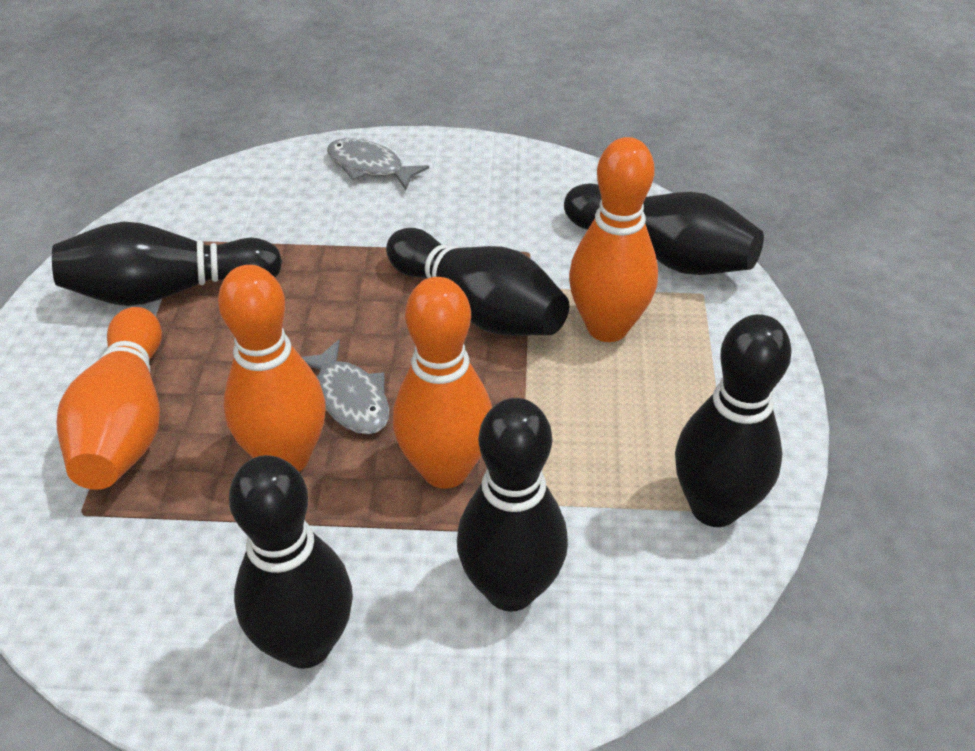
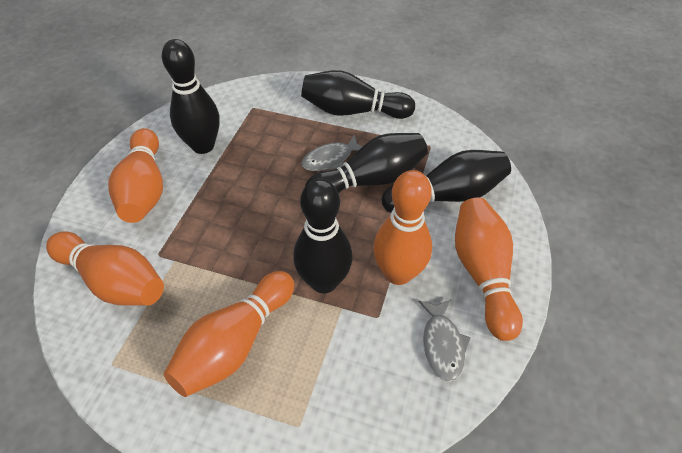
black bowling pin: 6 -> 5
orange bowling pin: 4 -> 5

